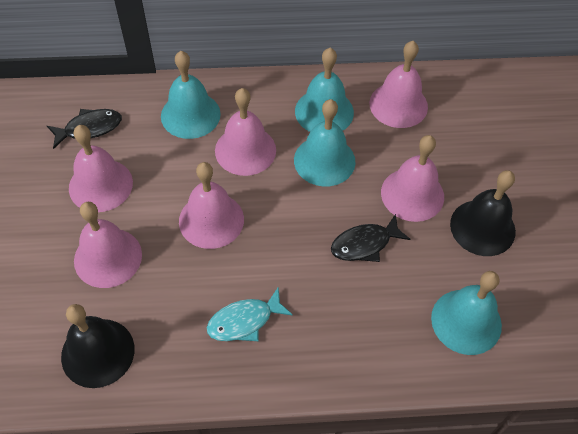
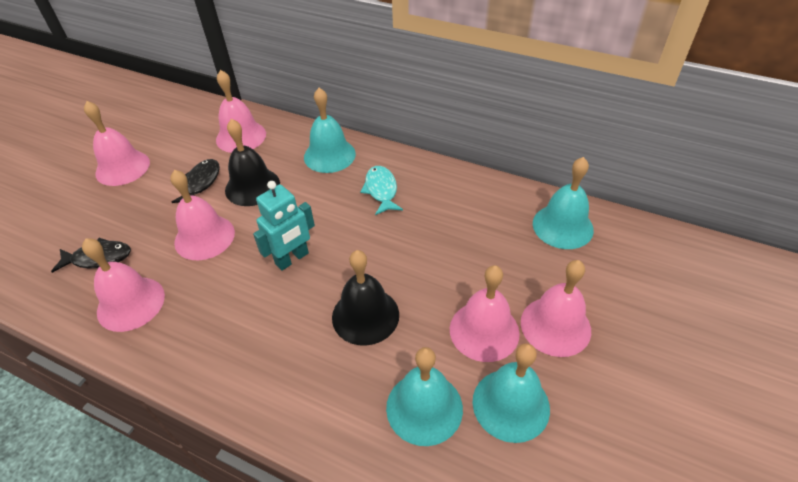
turquoise robot: 0 -> 1

